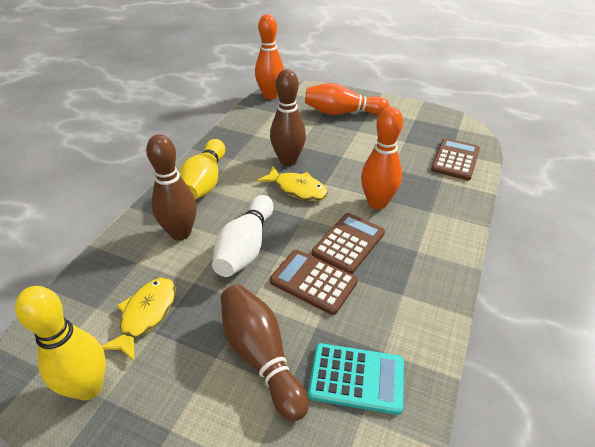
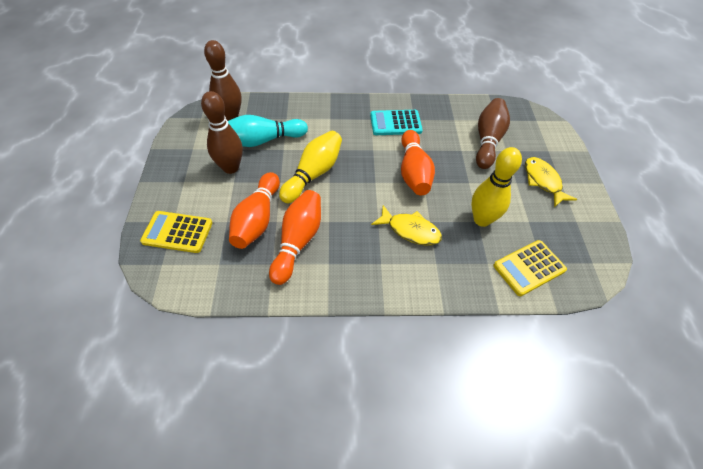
brown calculator: 3 -> 0
turquoise bowling pin: 0 -> 1
white bowling pin: 1 -> 0
yellow calculator: 0 -> 2

